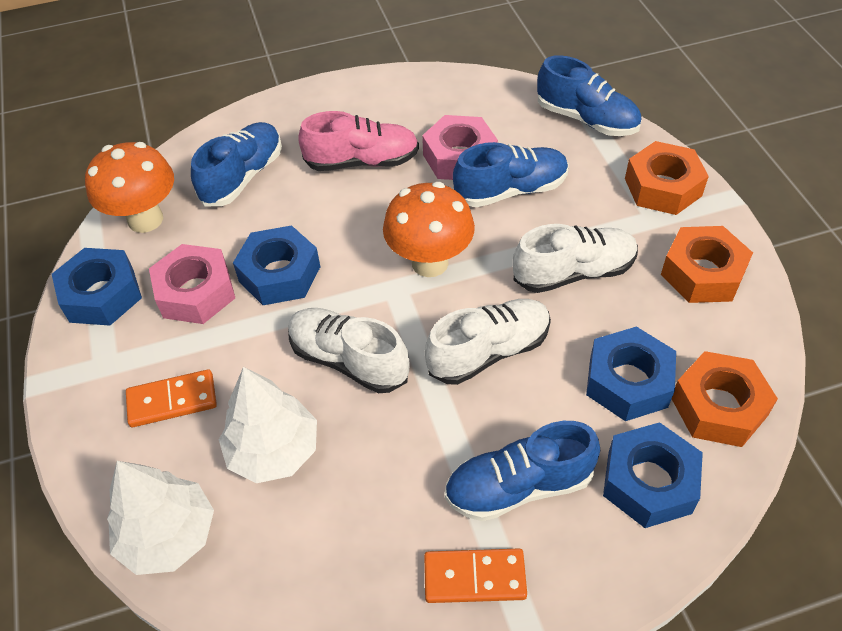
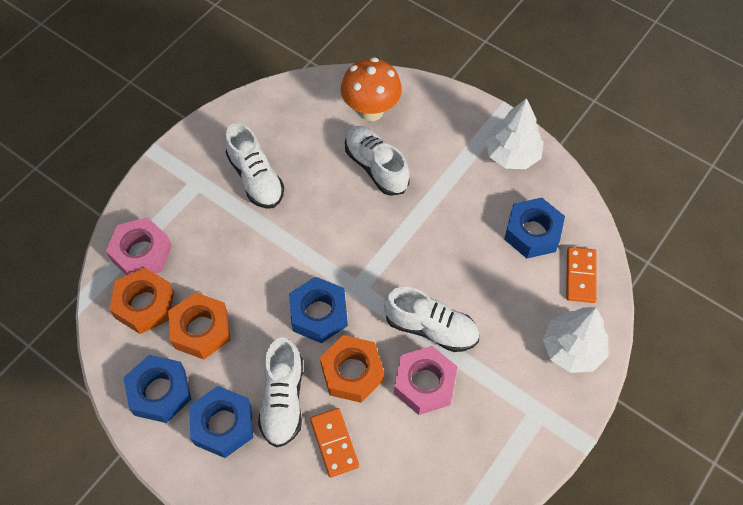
blue shoe: 4 -> 0
orange mushroom: 2 -> 1
pink shoe: 1 -> 0
white shoe: 3 -> 4

